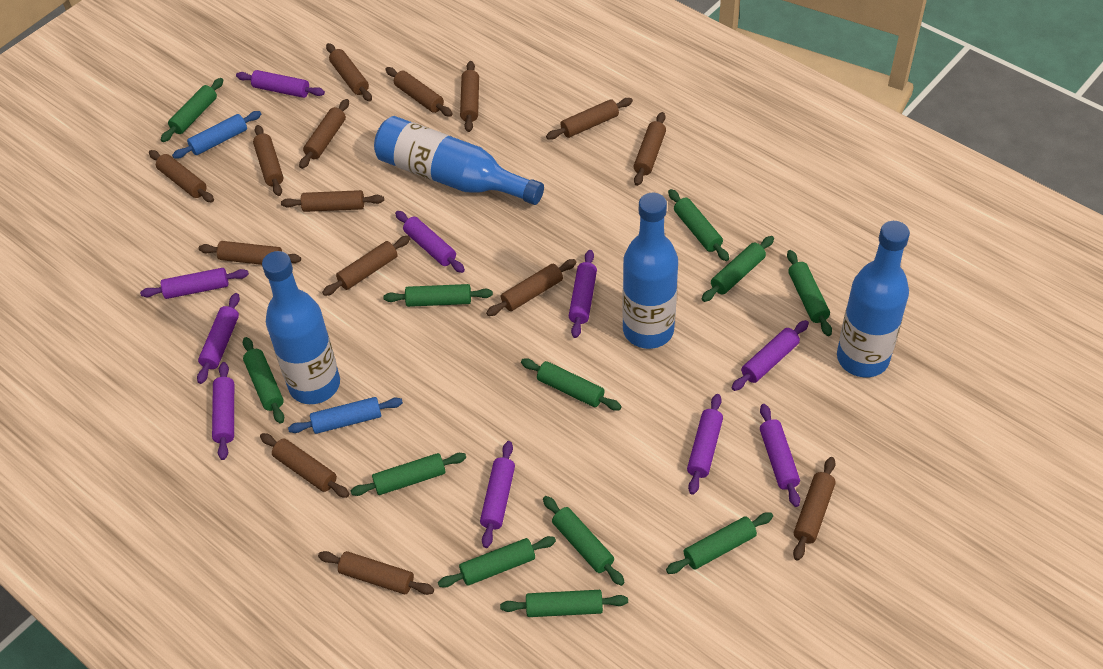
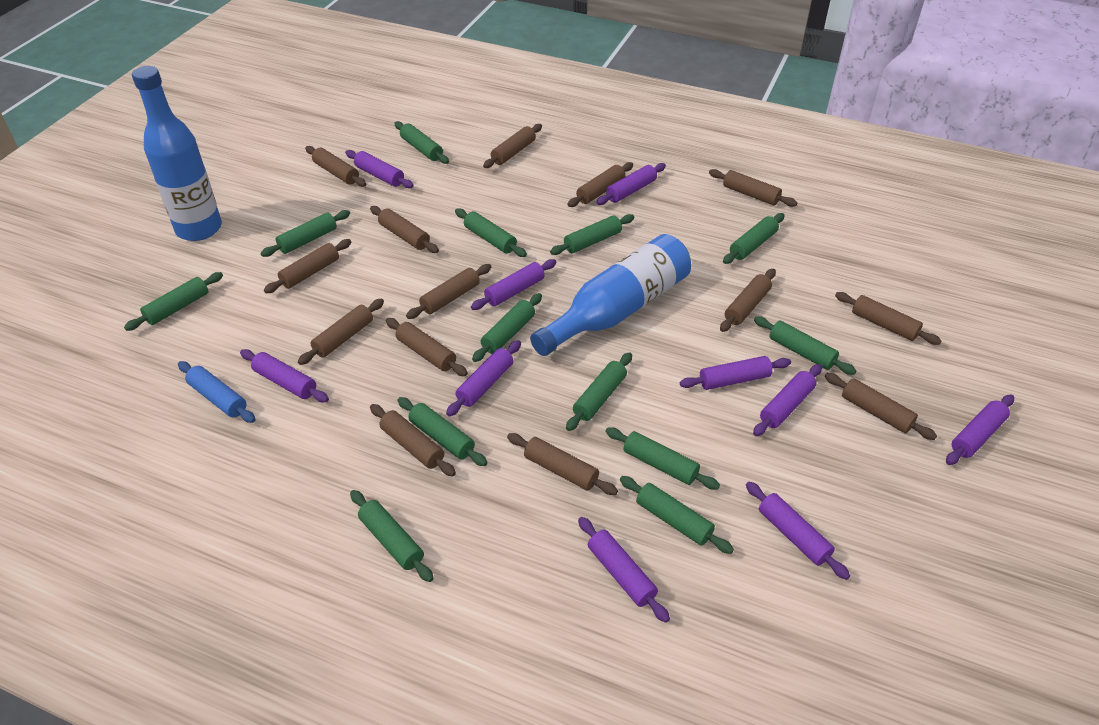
blue bottle: 4 -> 2
blue rolling pin: 2 -> 1
brown rolling pin: 15 -> 14
green rolling pin: 12 -> 13

